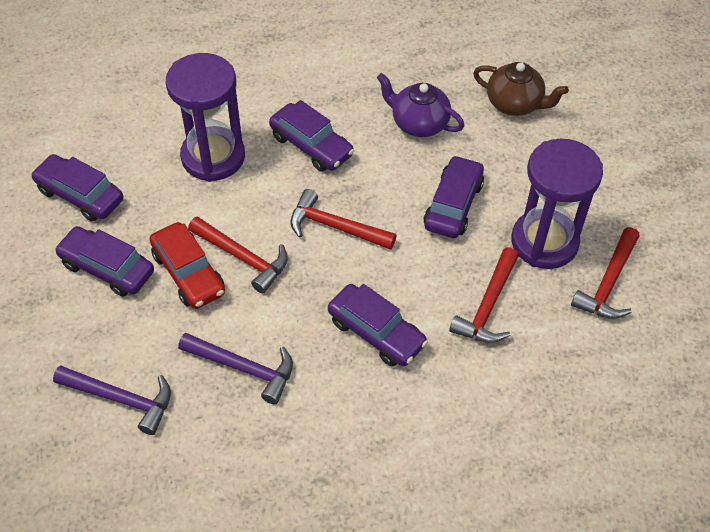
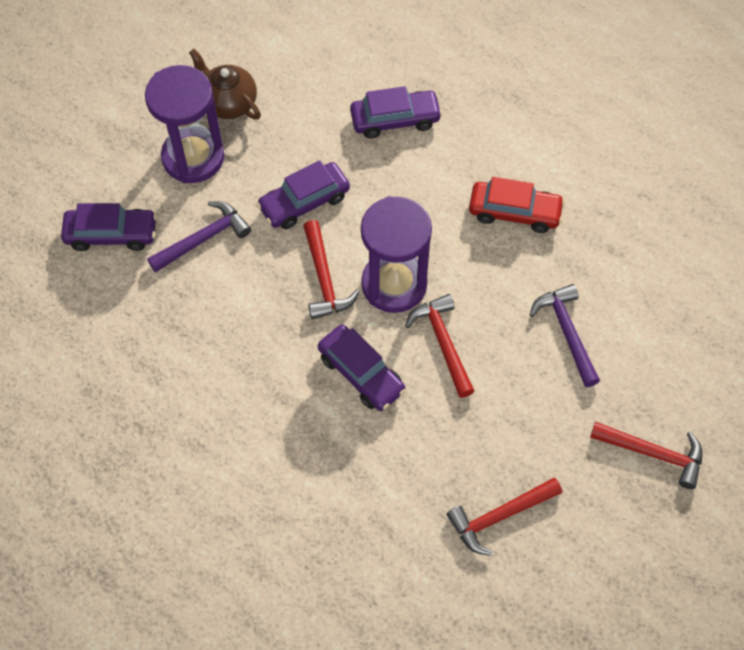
purple car: 5 -> 4
purple teapot: 1 -> 0

